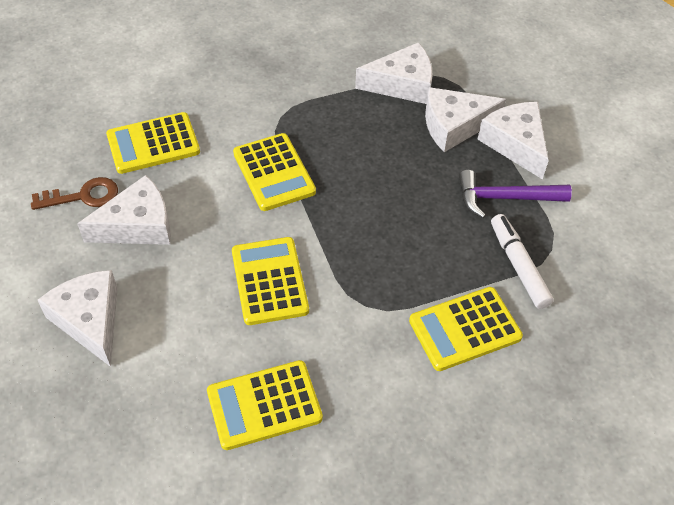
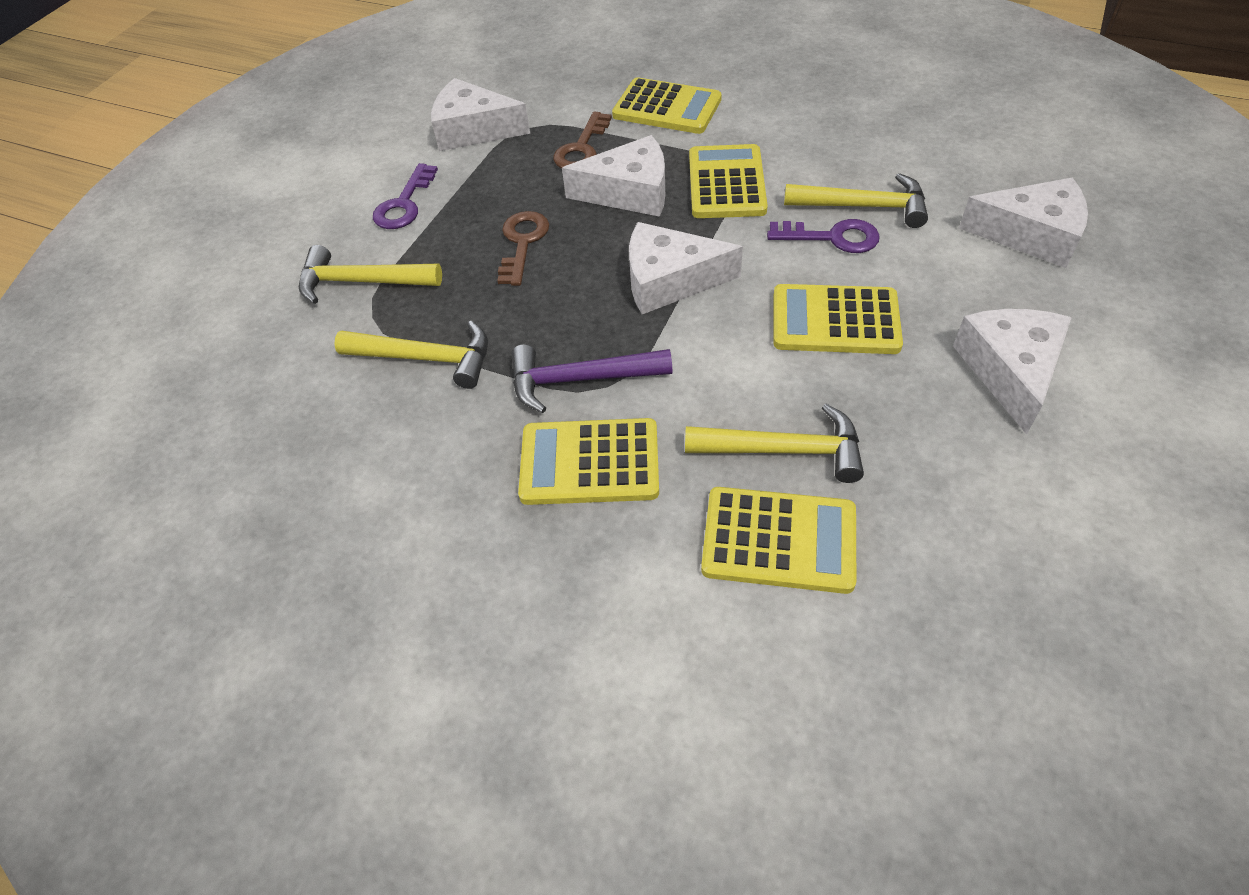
brown key: 1 -> 2
purple key: 0 -> 2
white marker: 1 -> 0
yellow hammer: 0 -> 4

